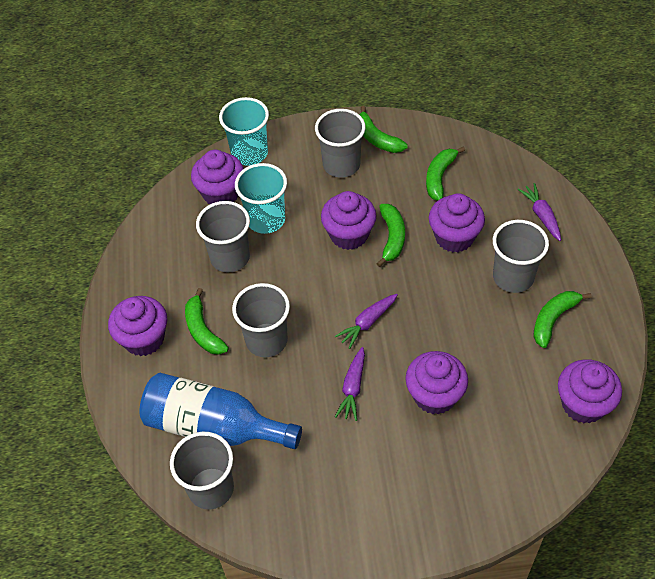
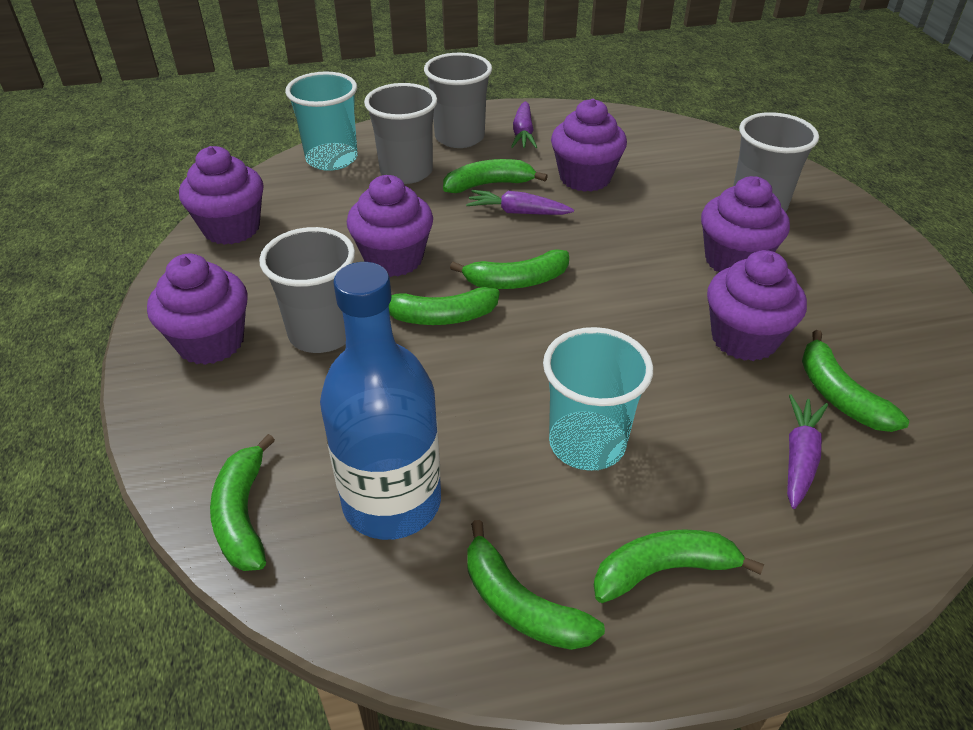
green banana: 5 -> 7
grey cup: 5 -> 4

